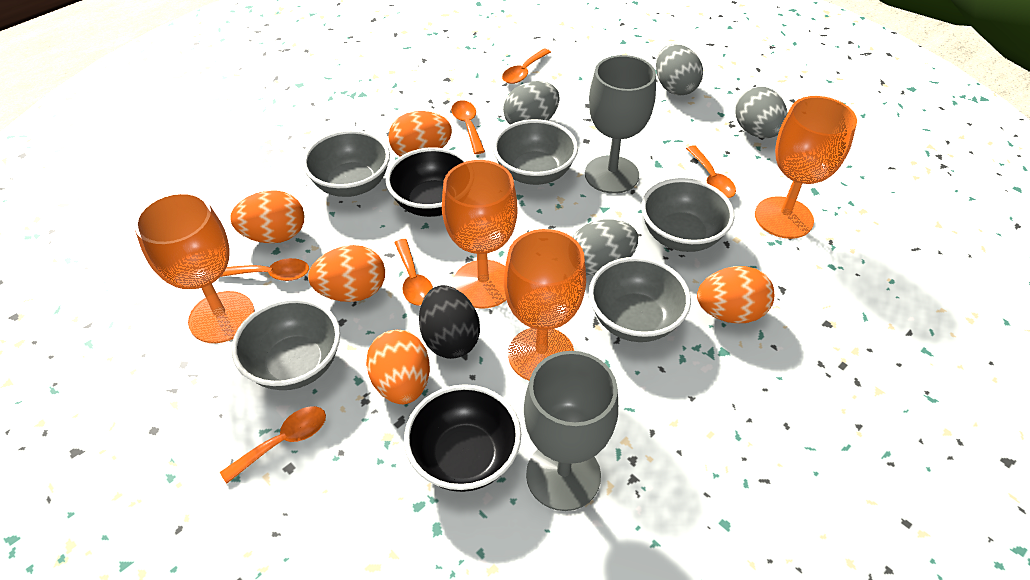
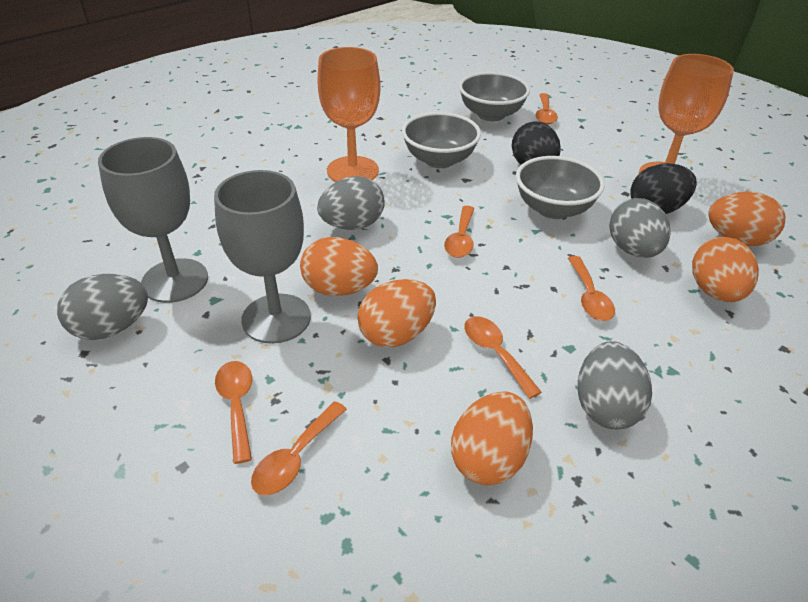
black bowl: 2 -> 0
black egg: 1 -> 2
grey bowl: 5 -> 3
orange goblet: 4 -> 2

